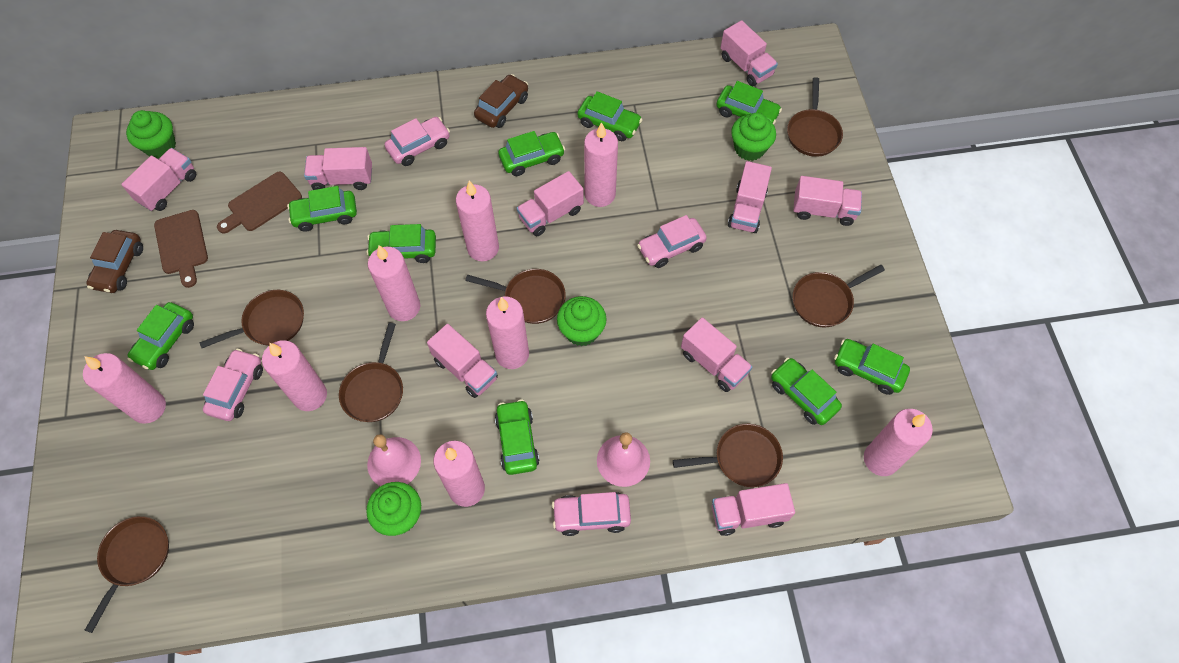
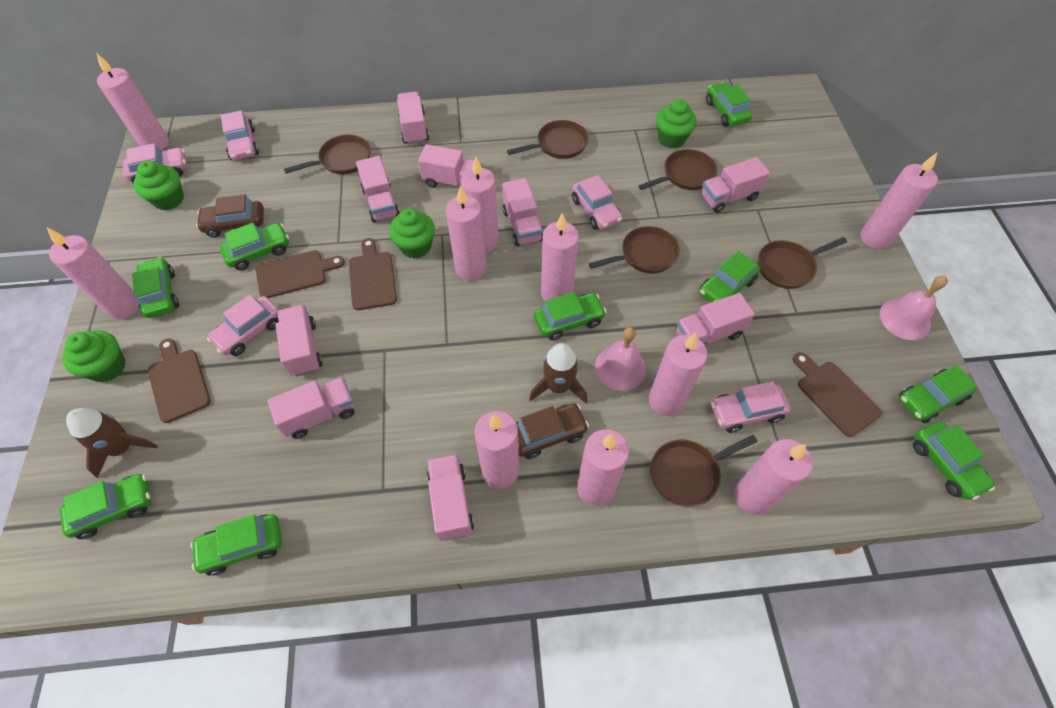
brown cutting board: 2 -> 4
brown pan: 7 -> 6
brown rocket: 0 -> 2
pink candle: 8 -> 10
pink car: 4 -> 5

